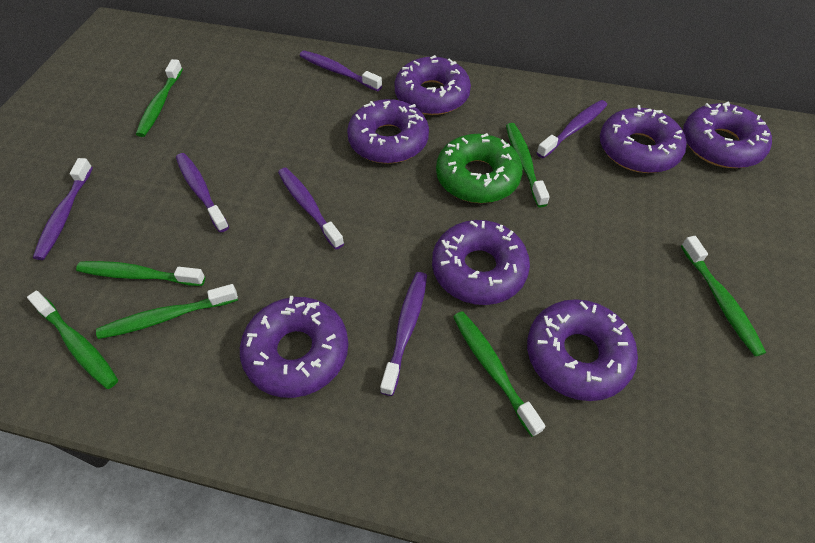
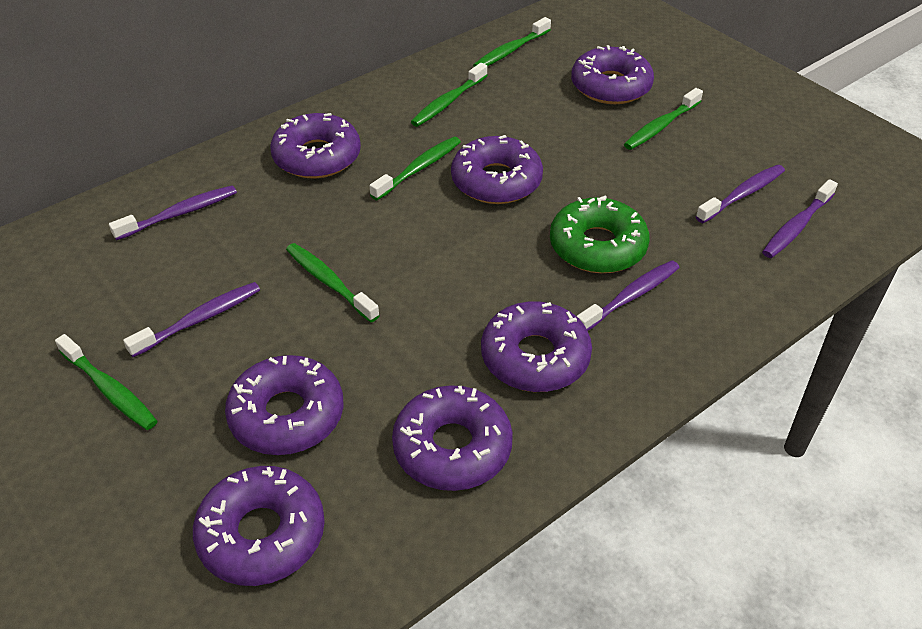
green toothbrush: 7 -> 6
purple toothbrush: 6 -> 5

